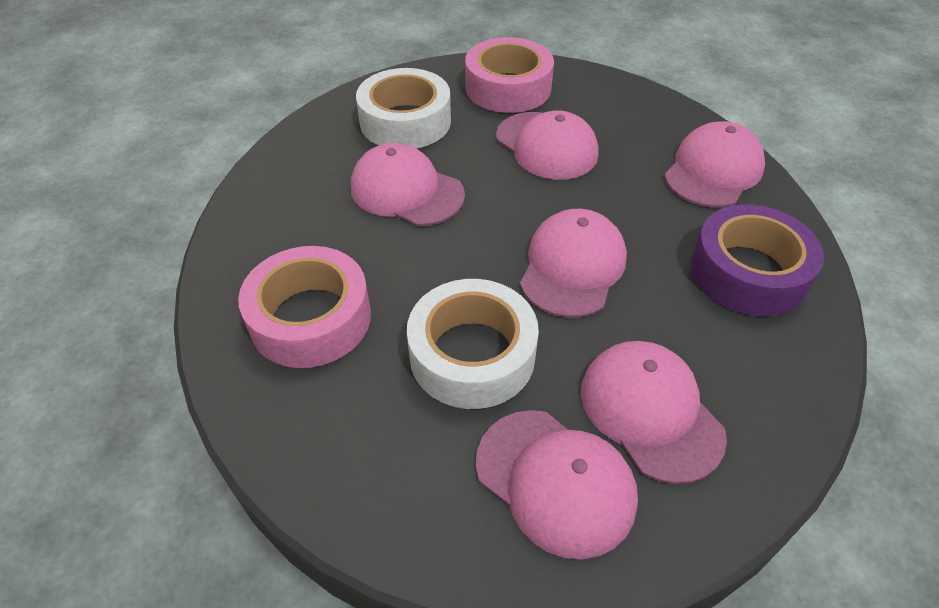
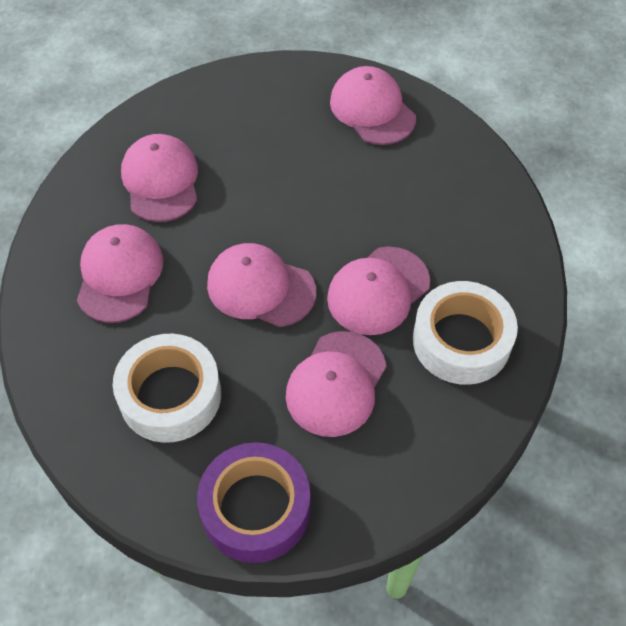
pink tape: 2 -> 0

